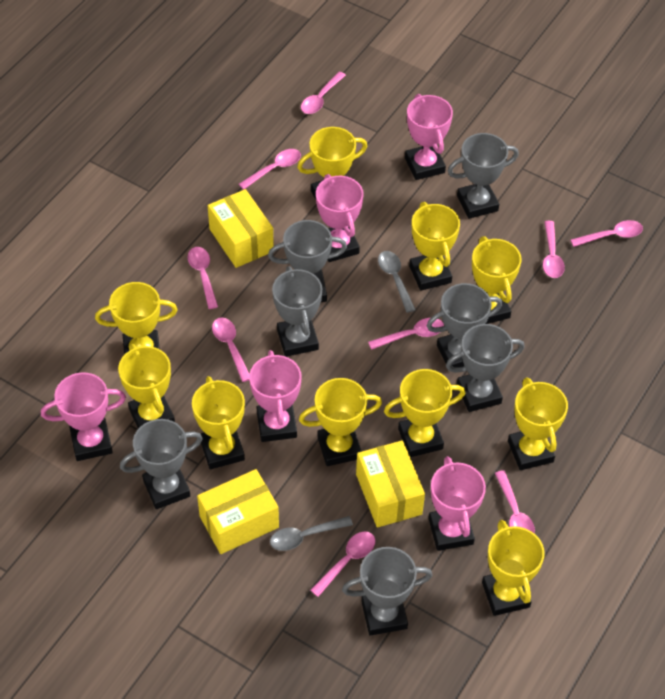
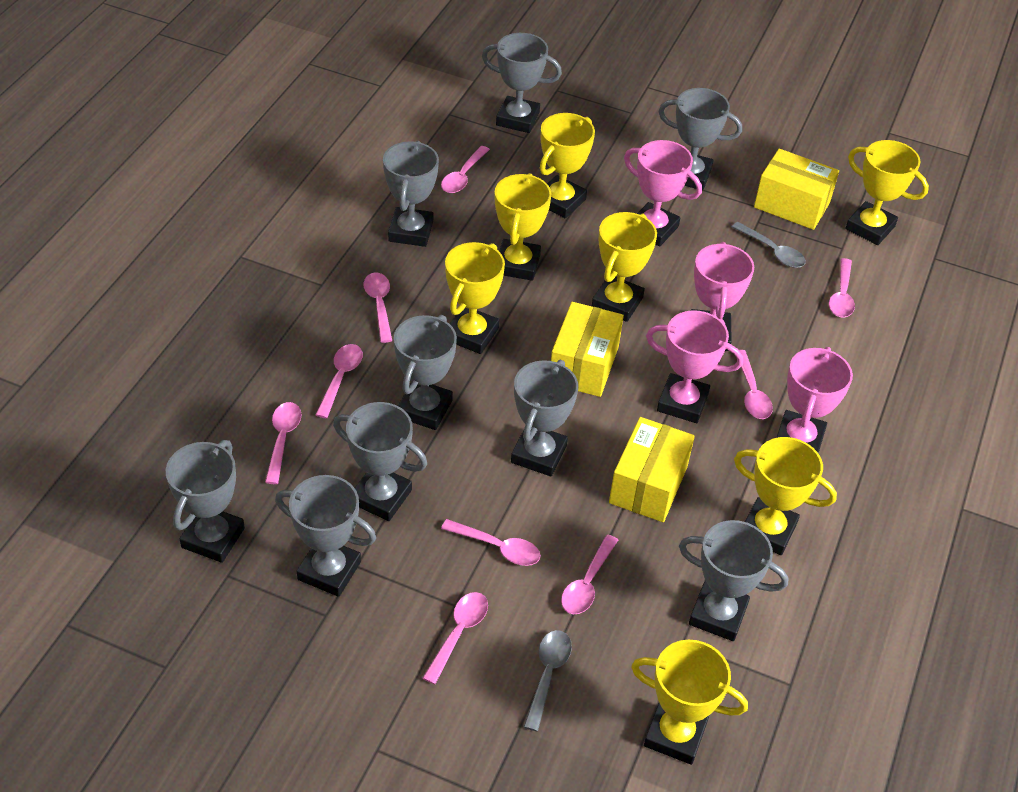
grey trophy: 7 -> 9
pink trophy: 5 -> 4
yellow trophy: 10 -> 7

